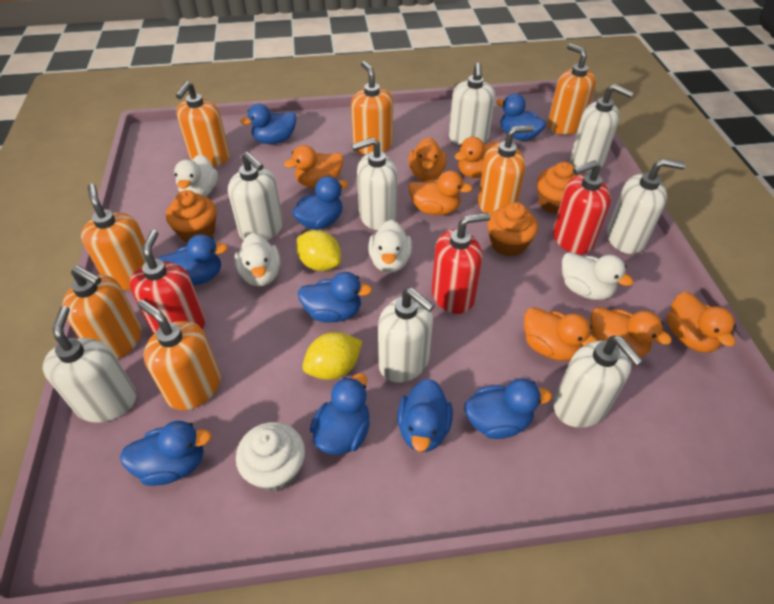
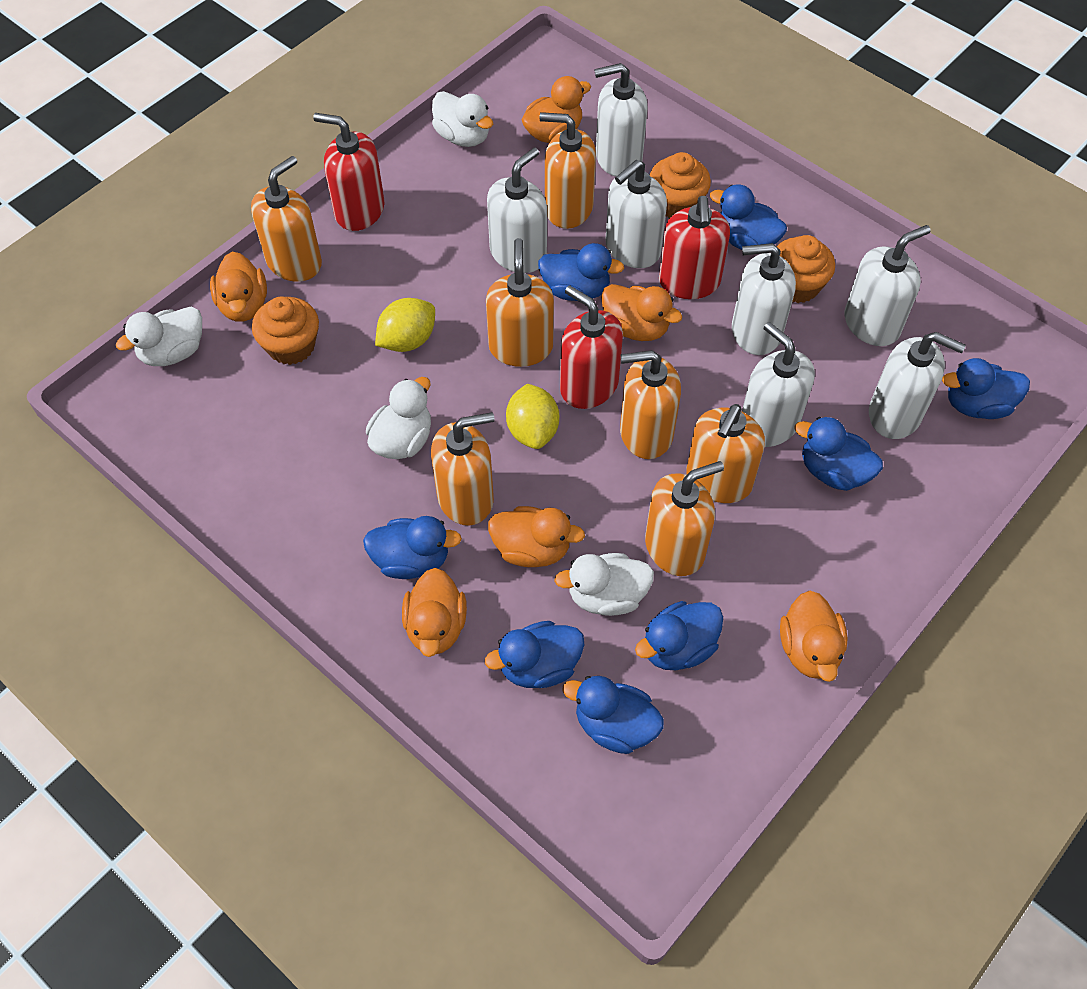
blue duck: 9 -> 8
orange duck: 7 -> 6
white cupcake: 1 -> 0
white soap dispenser: 8 -> 7

